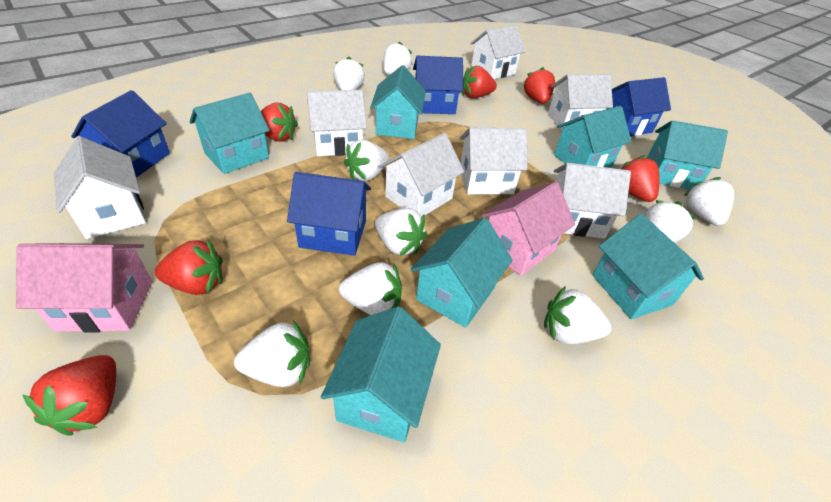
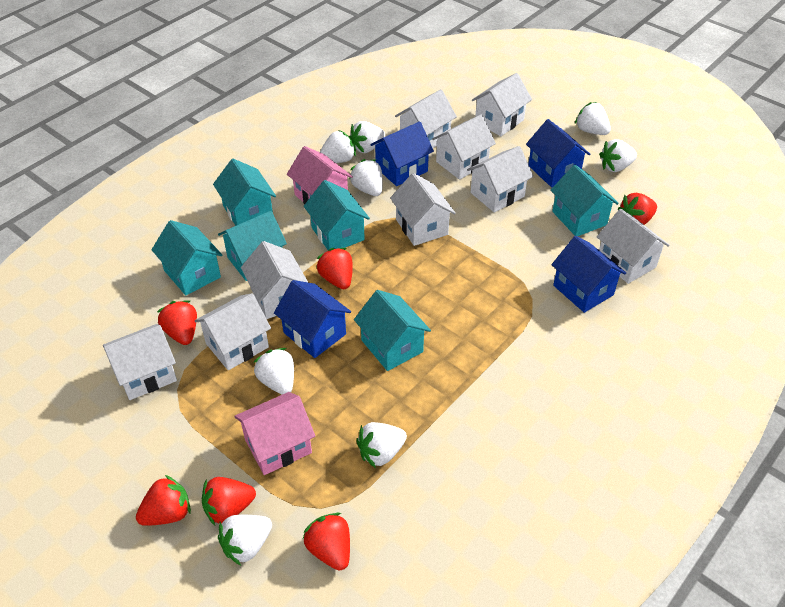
turquoise house: 7 -> 6
white house: 7 -> 9
white strawberry: 9 -> 8

